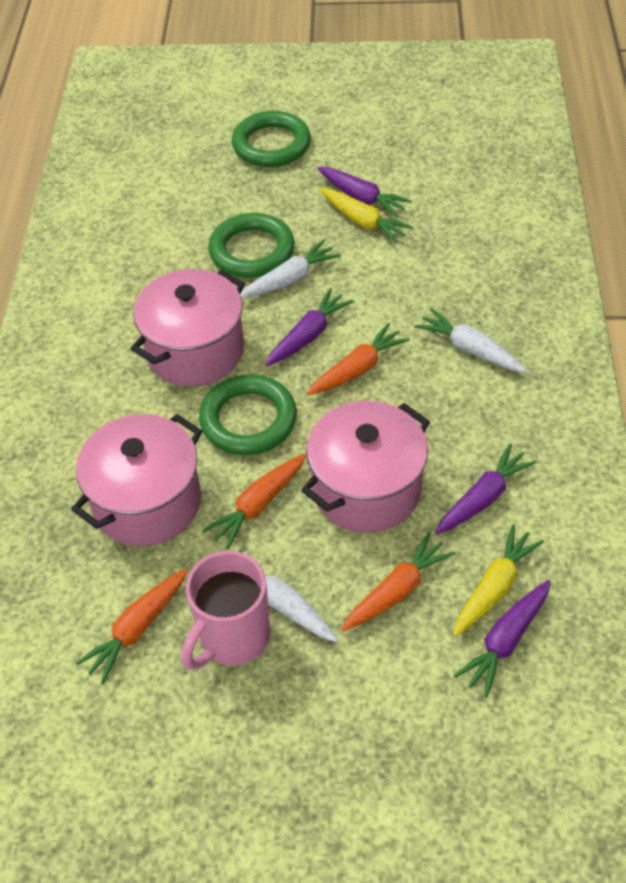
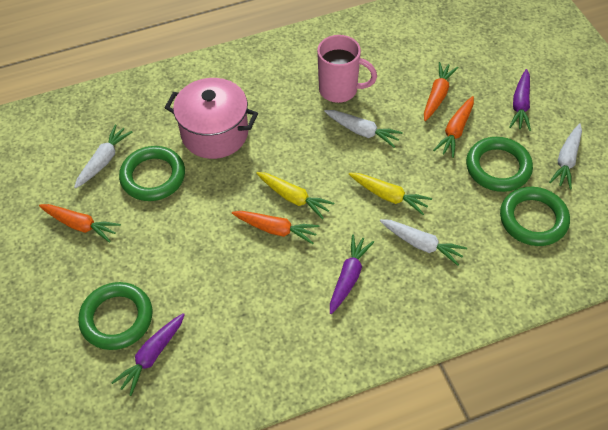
green ring: 3 -> 4
pink pot: 3 -> 1
purple carrot: 4 -> 3
white carrot: 3 -> 4

